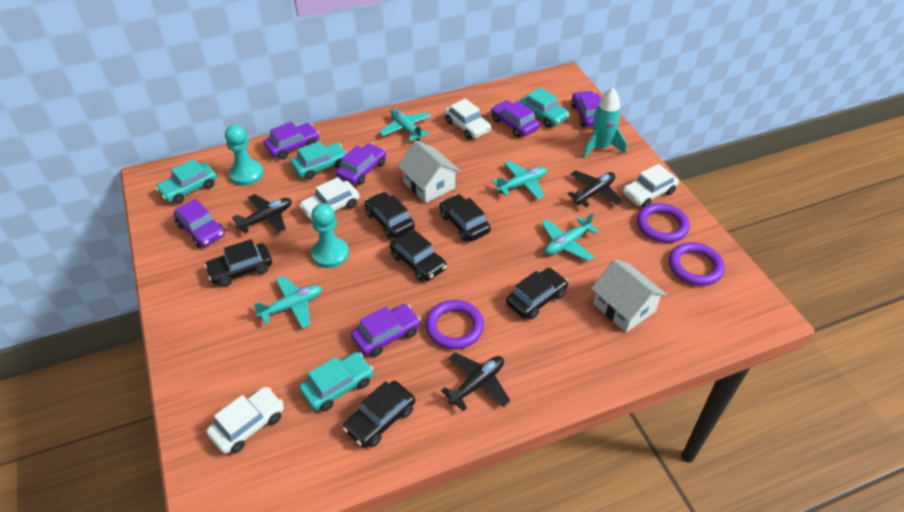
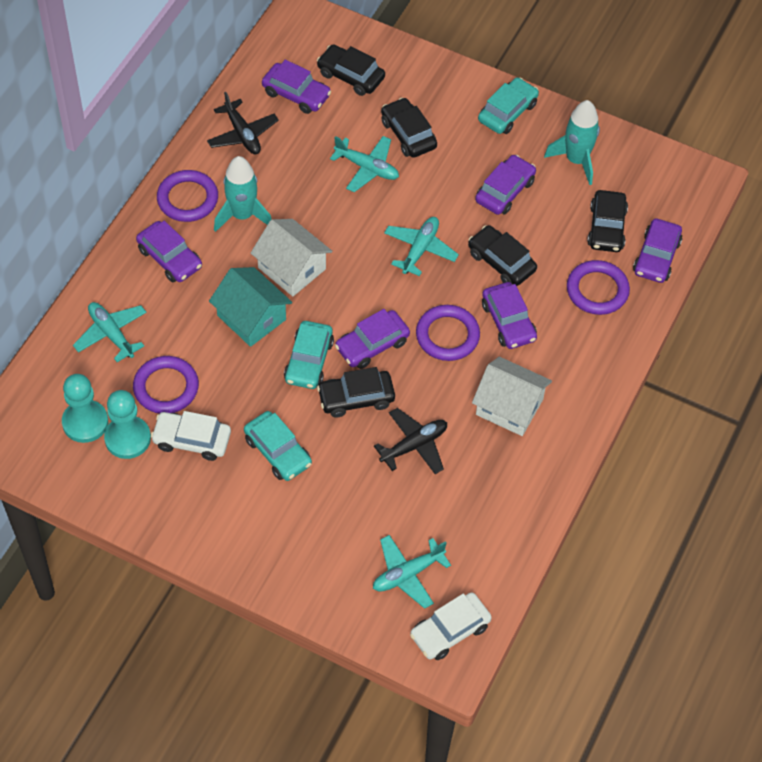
black car: 6 -> 5
black plane: 3 -> 2
purple ring: 3 -> 4
turquoise car: 4 -> 3
turquoise house: 0 -> 1
turquoise rocket: 1 -> 2
white car: 4 -> 2

